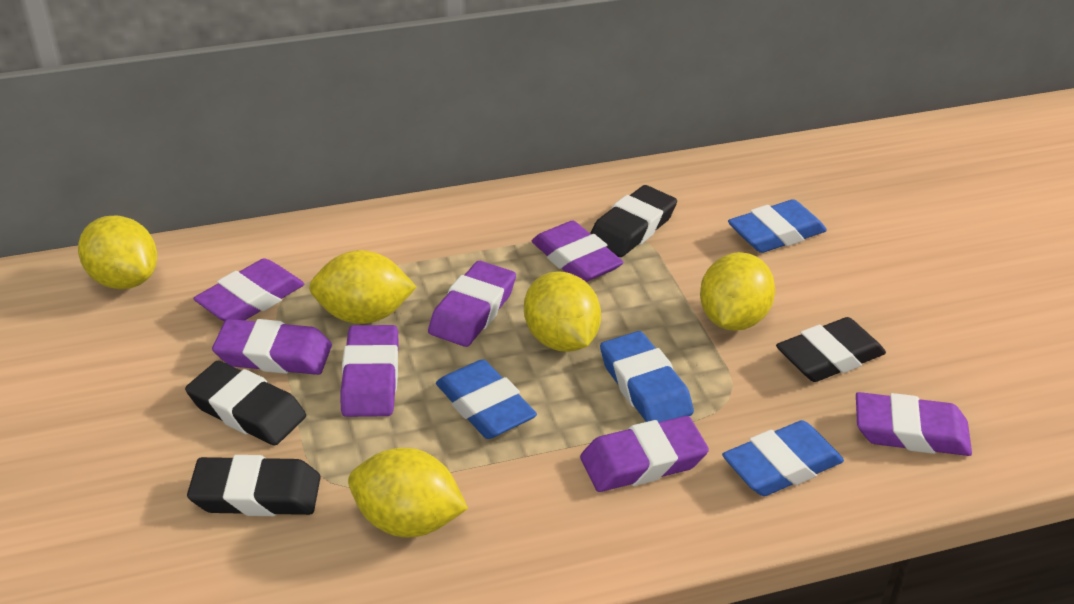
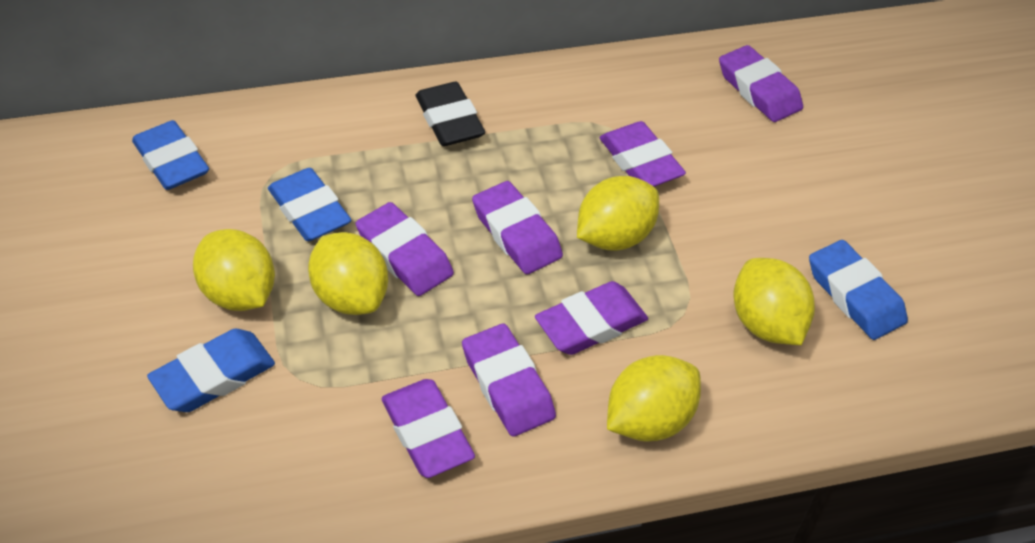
black eraser: 4 -> 1

